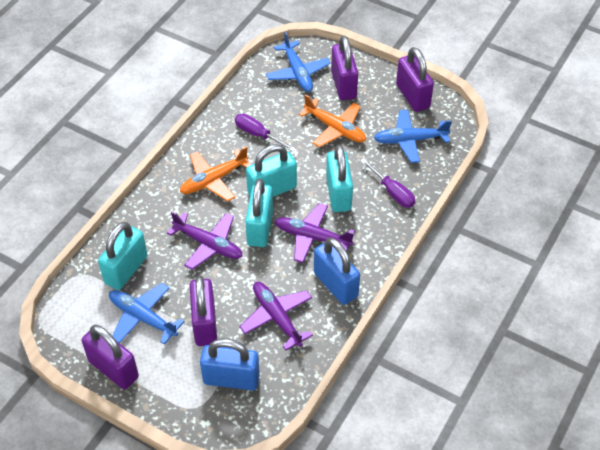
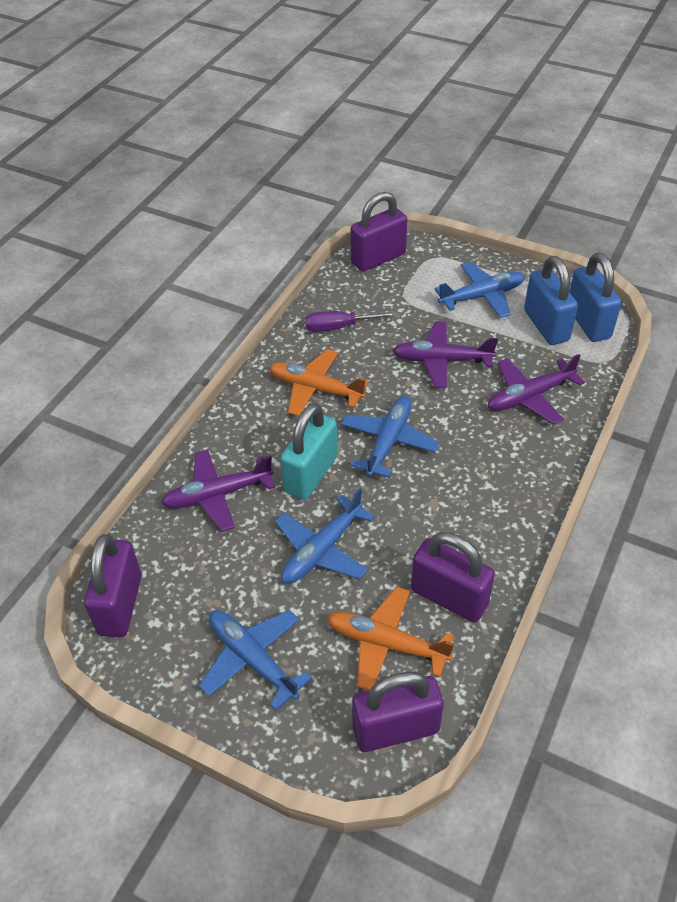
blue plane: 3 -> 4
purple screwdriver: 2 -> 1
turquoise padlock: 4 -> 1

